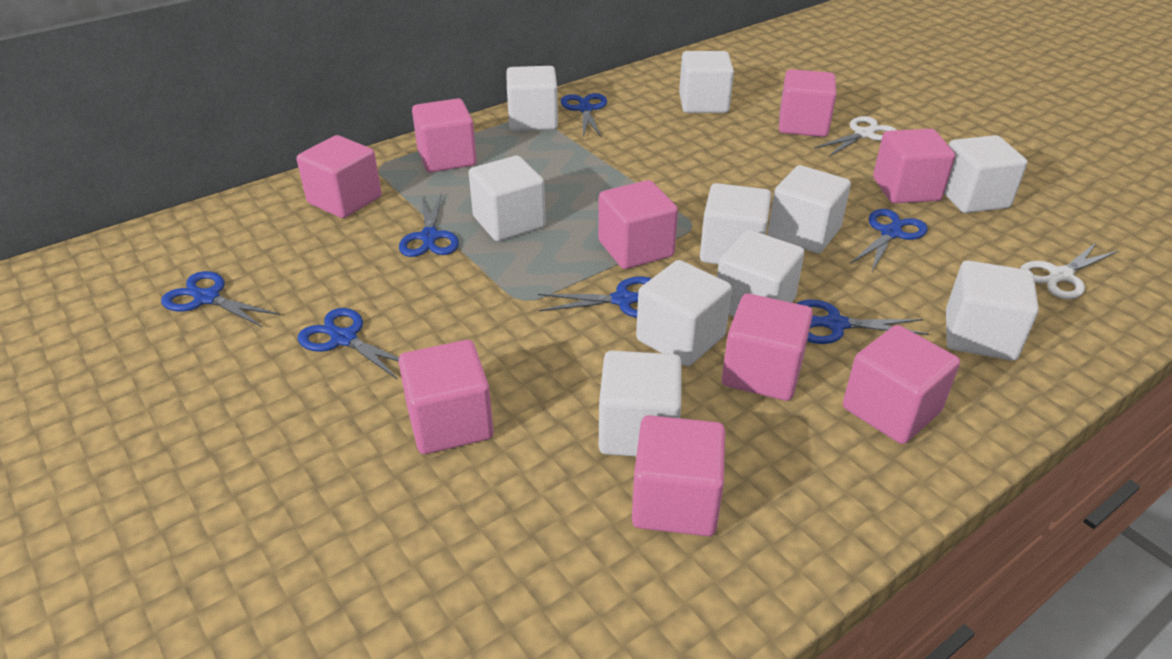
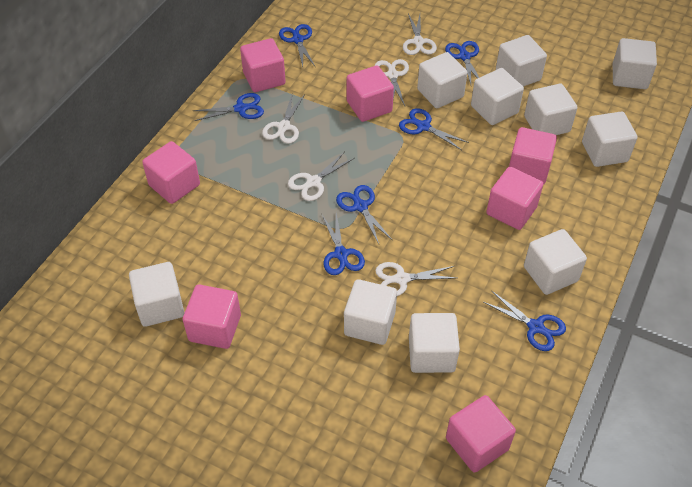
pink cube: 9 -> 7
white scissors: 2 -> 5

